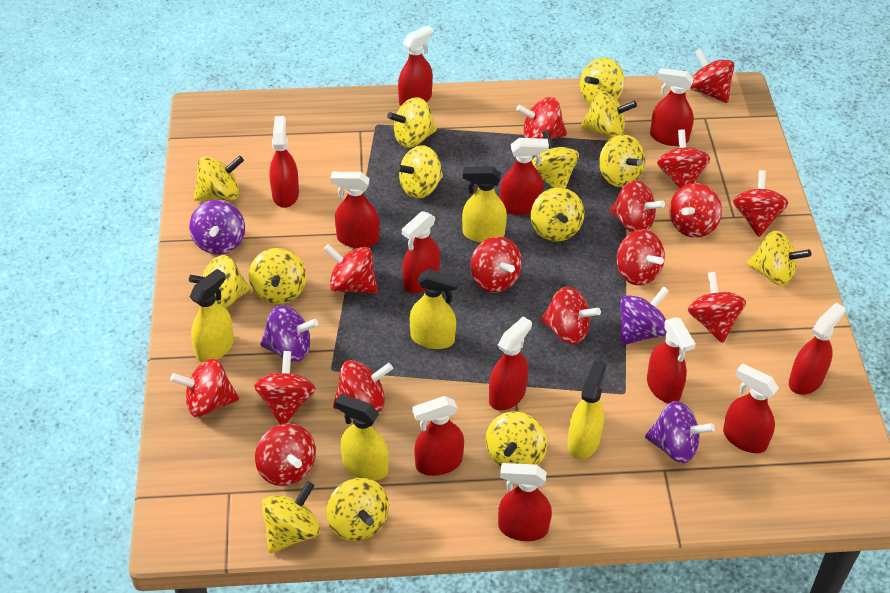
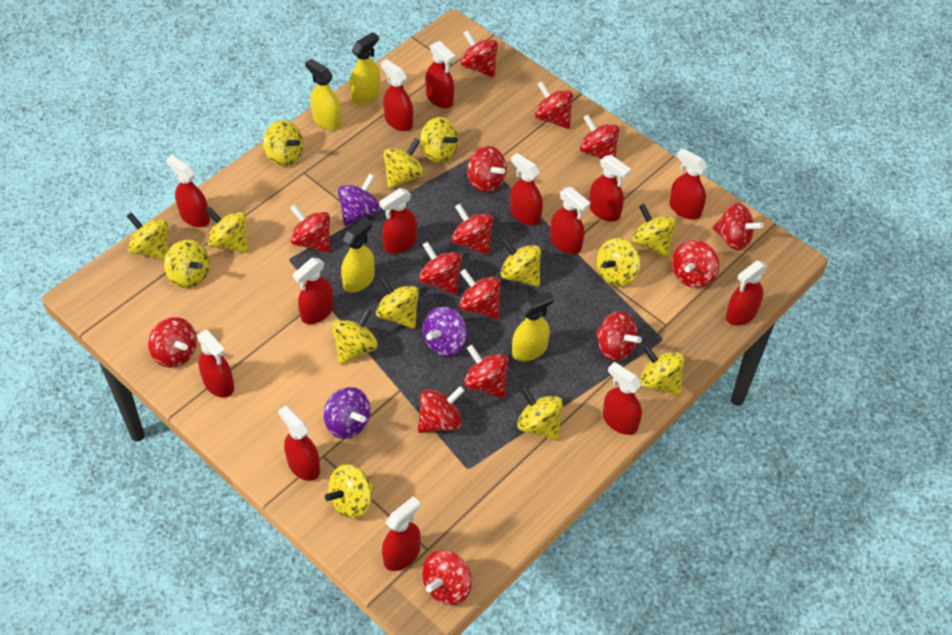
purple spinning top: 4 -> 3
red spray bottle: 12 -> 14
yellow spray bottle: 5 -> 4

